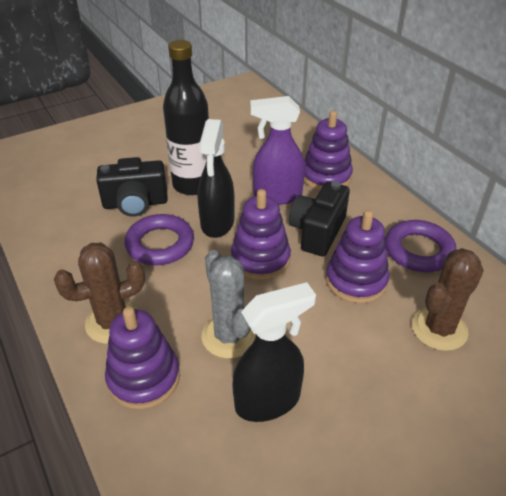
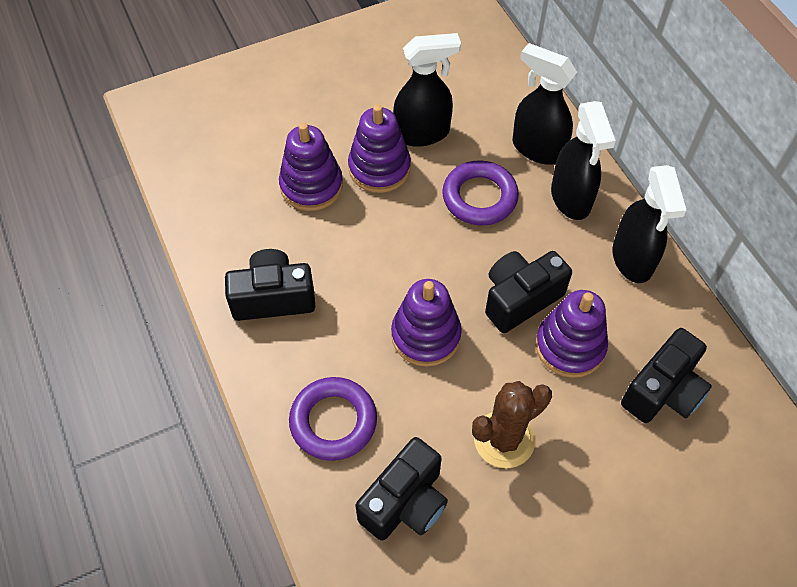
black bottle: 1 -> 0
black camera: 2 -> 4
black spray bottle: 2 -> 4
brown cactus: 2 -> 1
grey cactus: 1 -> 0
purple spray bottle: 1 -> 0

